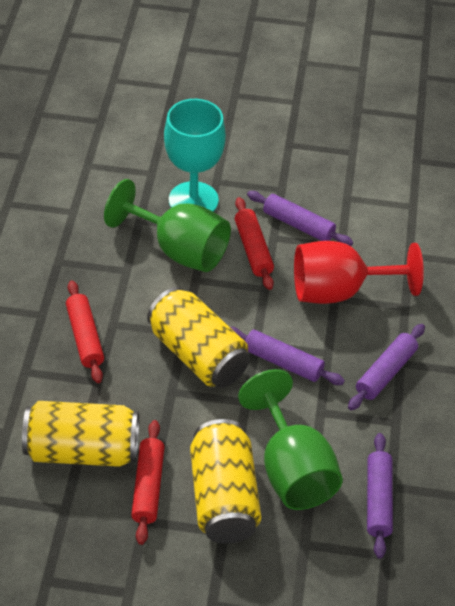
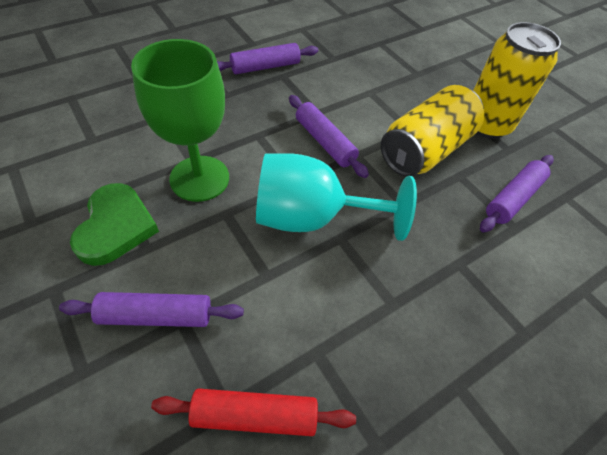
green goblet: 2 -> 1
green heart: 0 -> 1
red goblet: 1 -> 0
red rolling pin: 3 -> 1
yellow can: 3 -> 2

